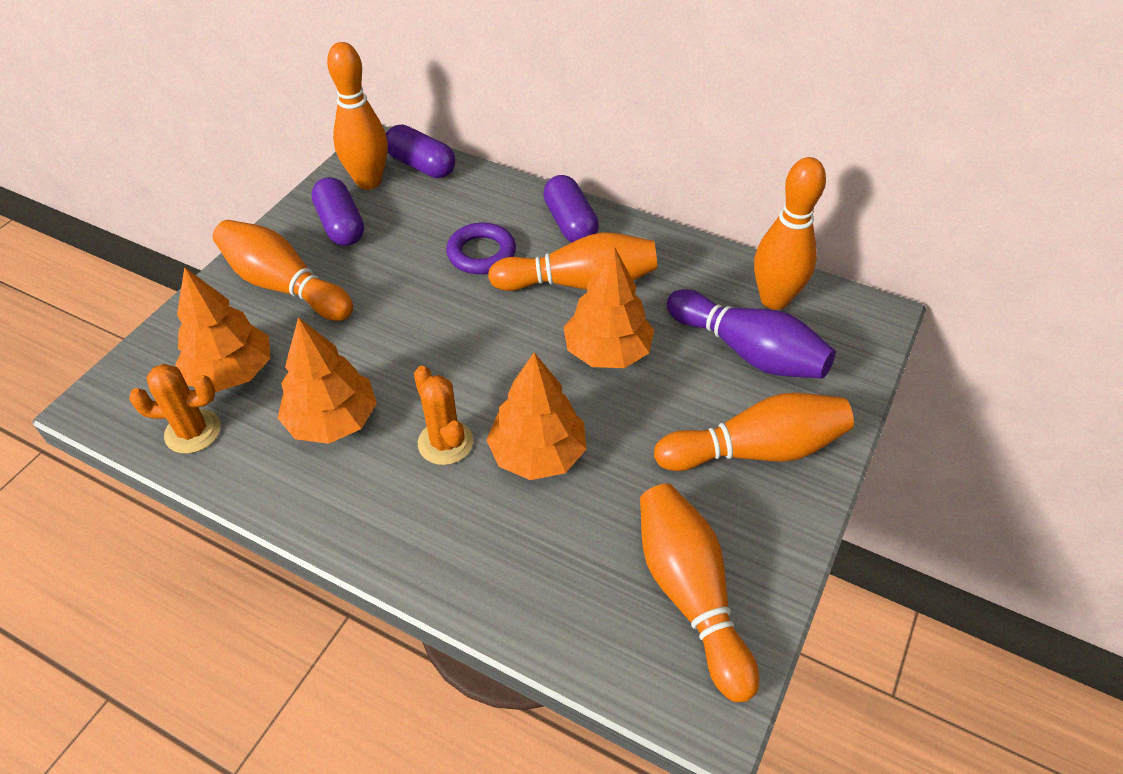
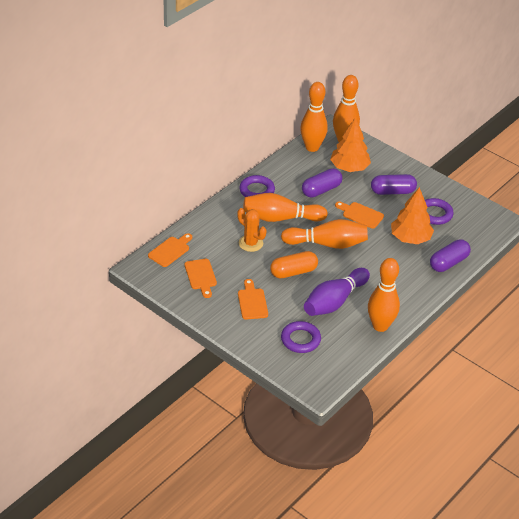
orange bowling pin: 6 -> 5
orange cactus: 2 -> 1
orange capsule: 0 -> 1
orange cutting board: 0 -> 4
orange tree: 4 -> 2
purple ring: 1 -> 3

